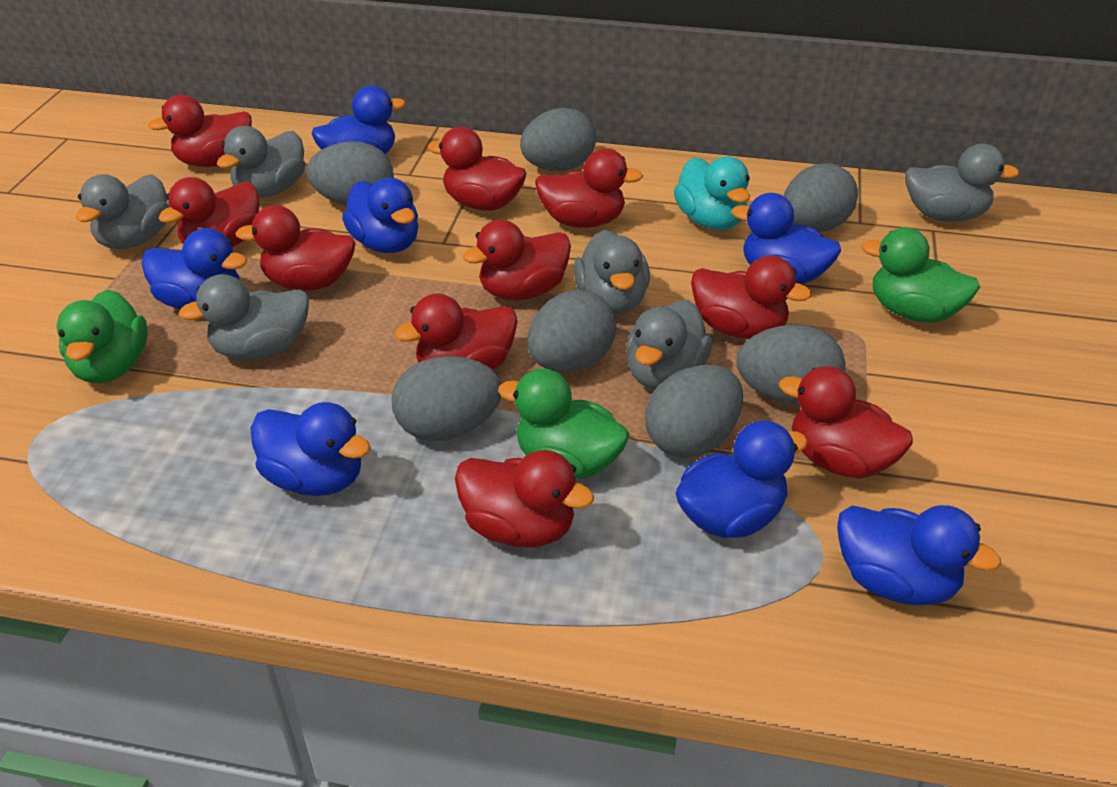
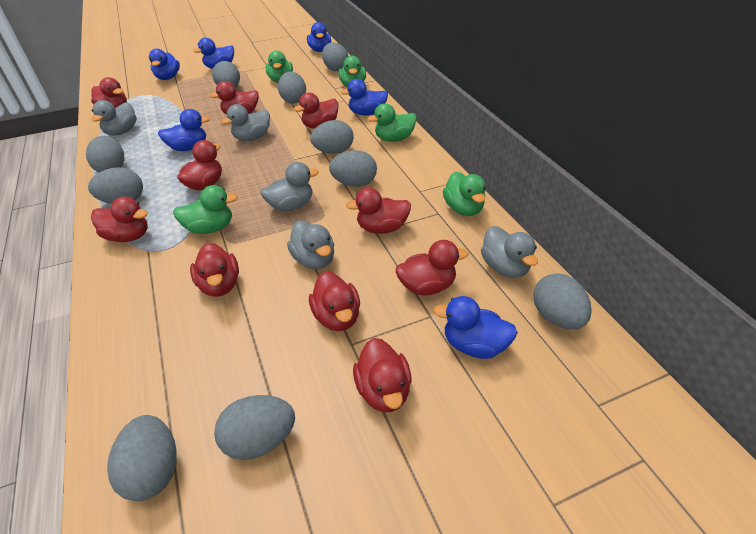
blue duck: 7 -> 6
green duck: 3 -> 5
grey duck: 6 -> 5
grey egg: 7 -> 10
turquoise duck: 1 -> 0

